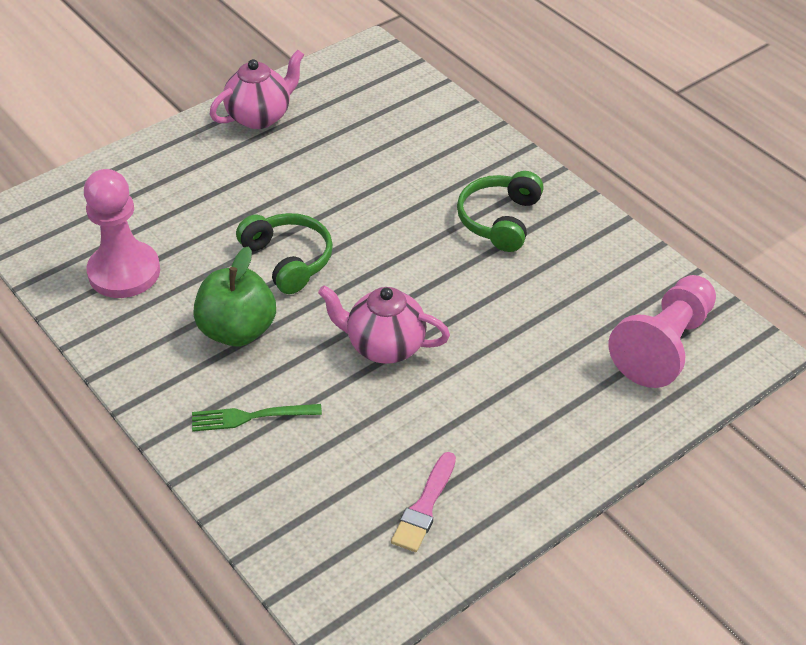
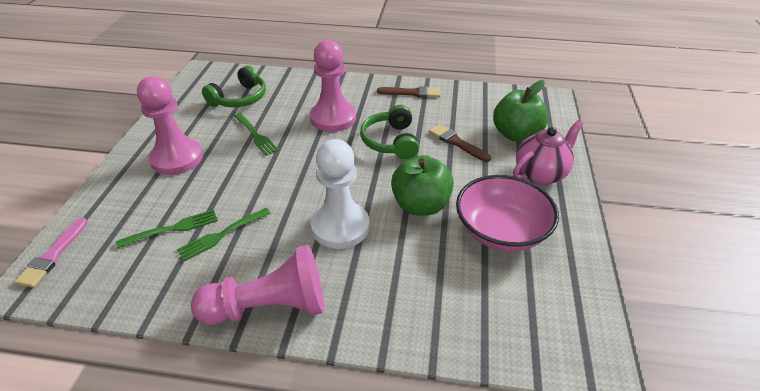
brown brush: 0 -> 2
green apple: 1 -> 2
green fork: 1 -> 3
pink bowl: 0 -> 1
pink pawn: 2 -> 3
pink teapot: 2 -> 1
white pawn: 0 -> 1

